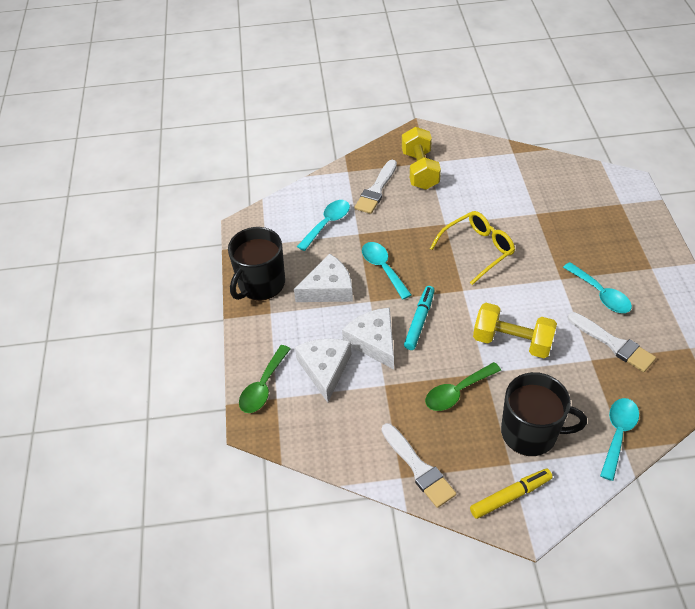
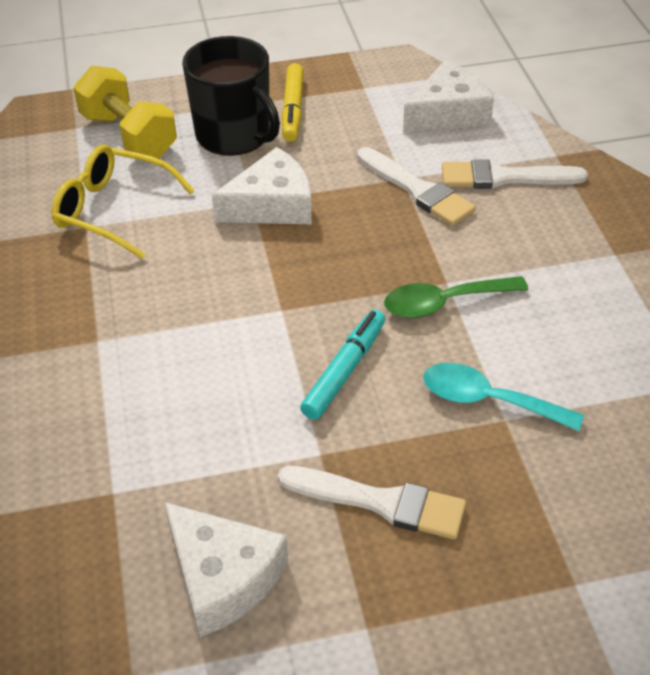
black mug: 2 -> 1
green spoon: 2 -> 1
turquoise spoon: 4 -> 1
yellow dumbbell: 2 -> 1

